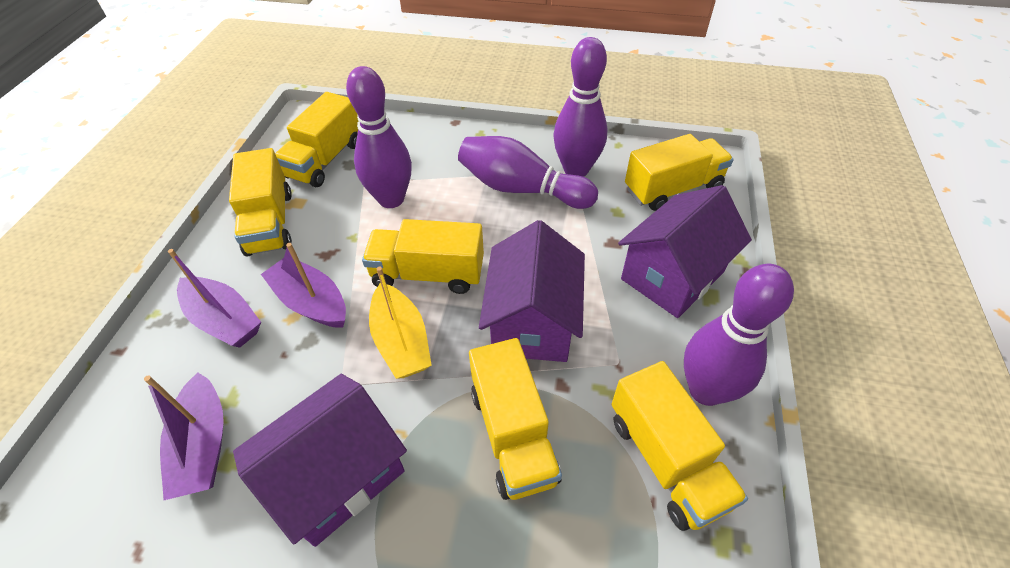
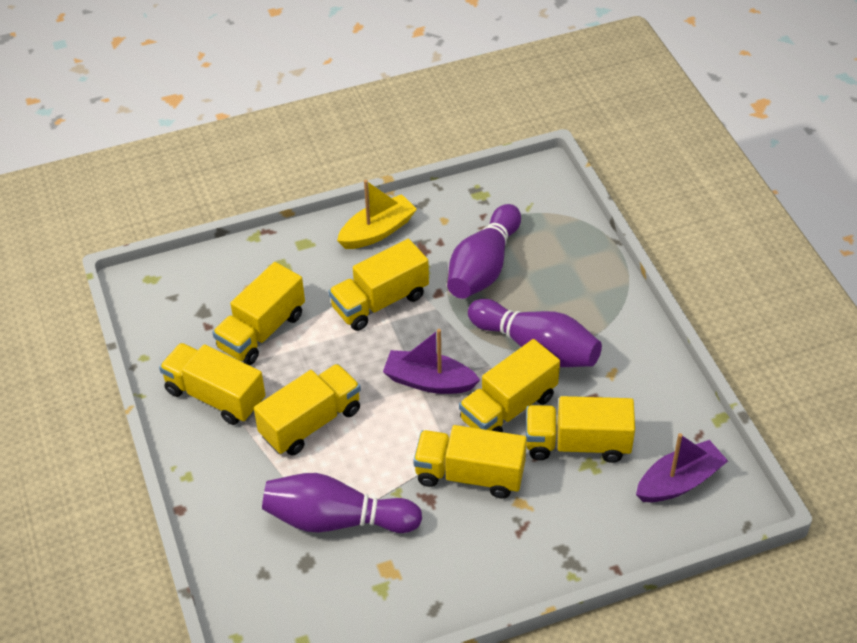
purple boat: 3 -> 2
purple bowling pin: 4 -> 3
purple house: 3 -> 0
yellow truck: 6 -> 7

